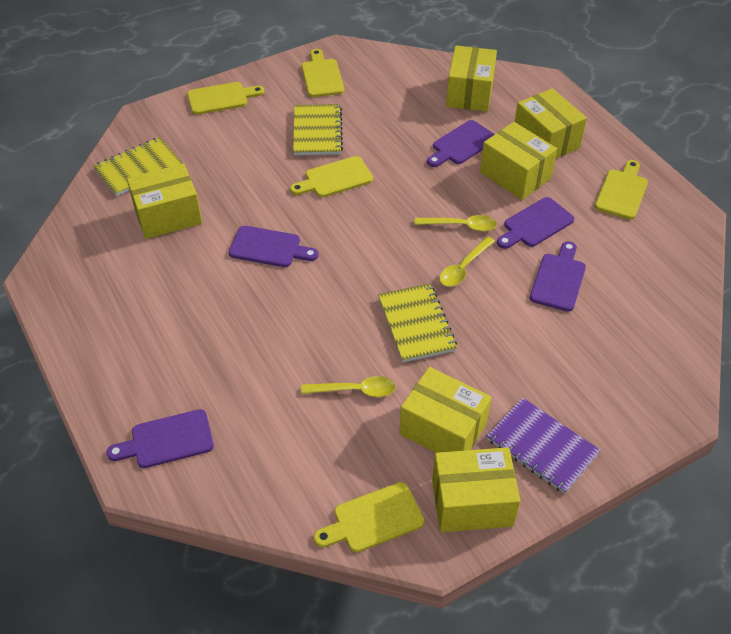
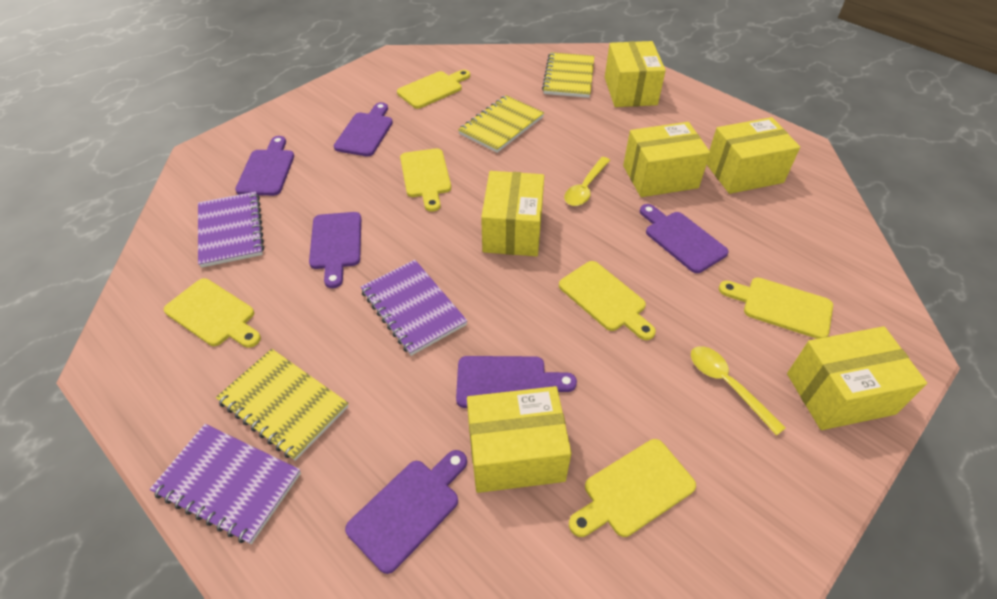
purple cutting board: 5 -> 6
purple notebook: 1 -> 3
yellow cutting board: 5 -> 6
yellow spoon: 3 -> 2

